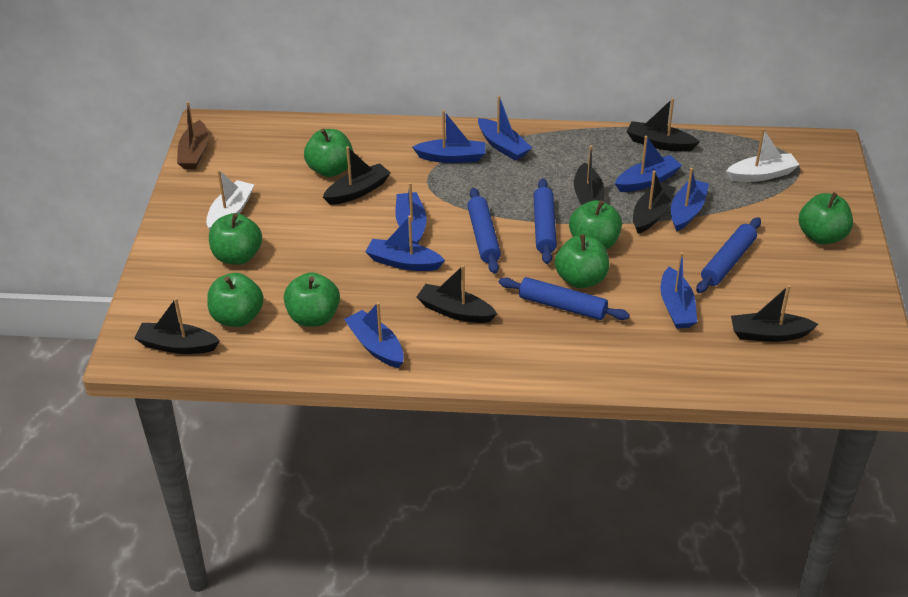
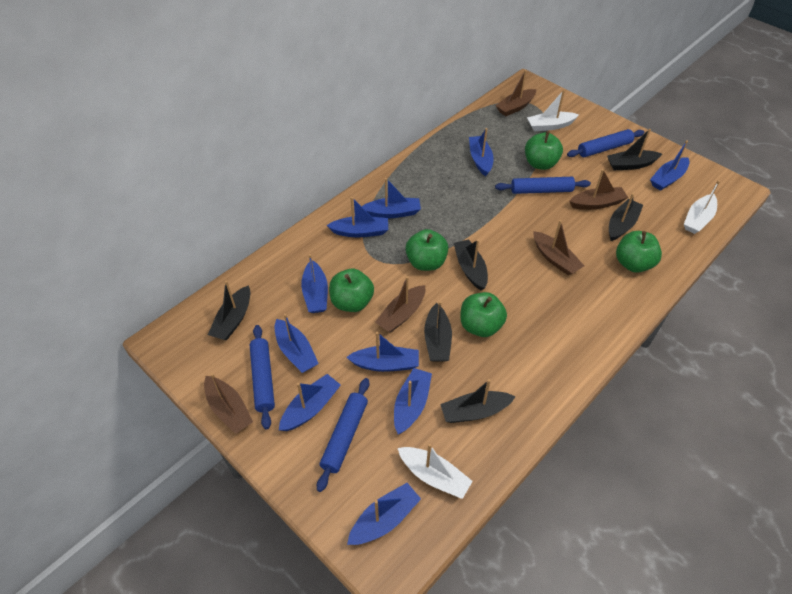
black boat: 7 -> 6
blue boat: 8 -> 10
brown boat: 1 -> 5
green apple: 7 -> 5
white boat: 2 -> 3

